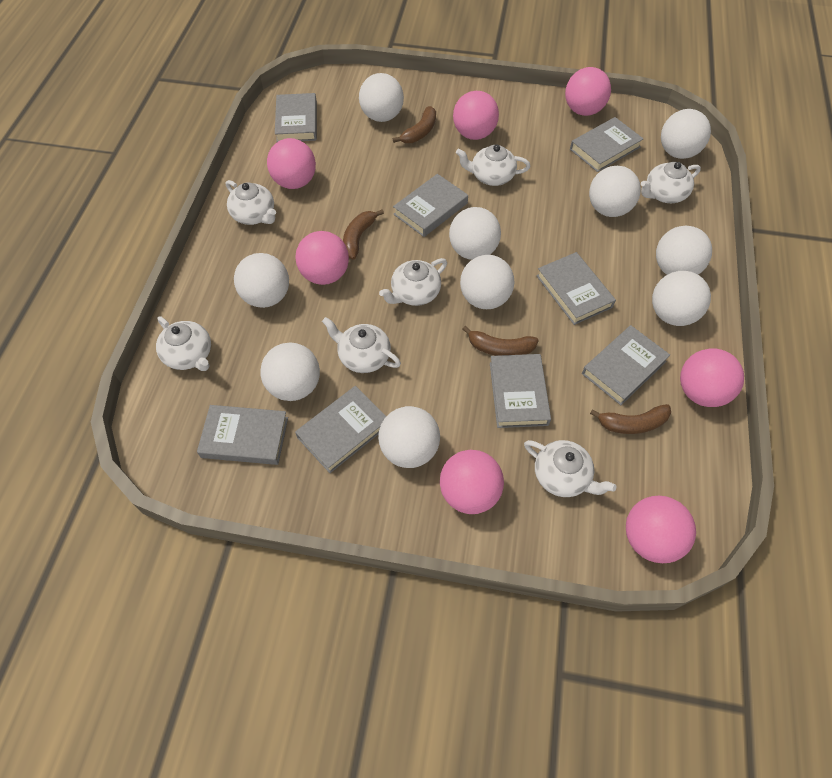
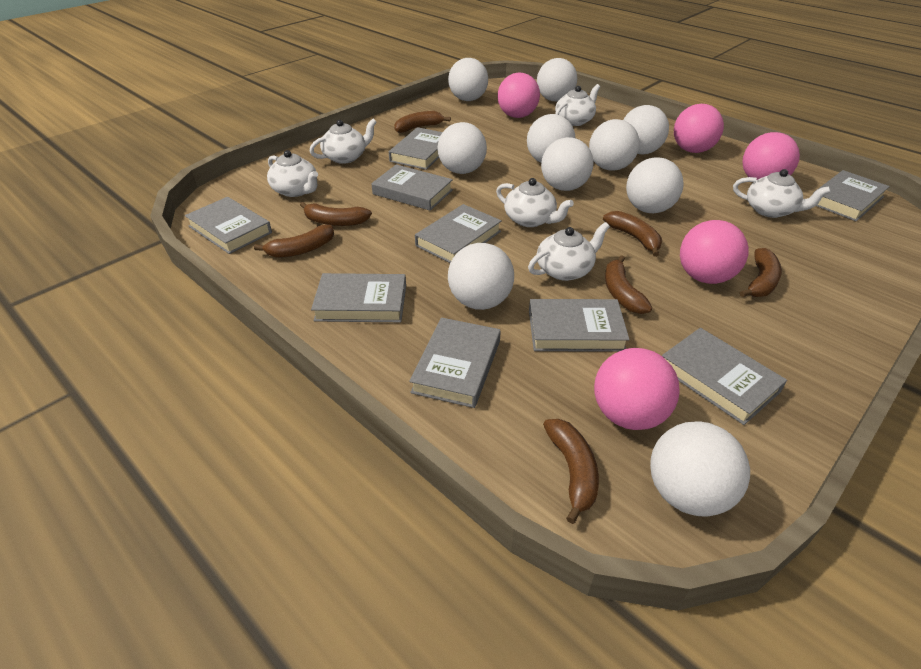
brown banana: 4 -> 7
grey book: 8 -> 9
pink ball: 7 -> 5
white teapot: 7 -> 6

